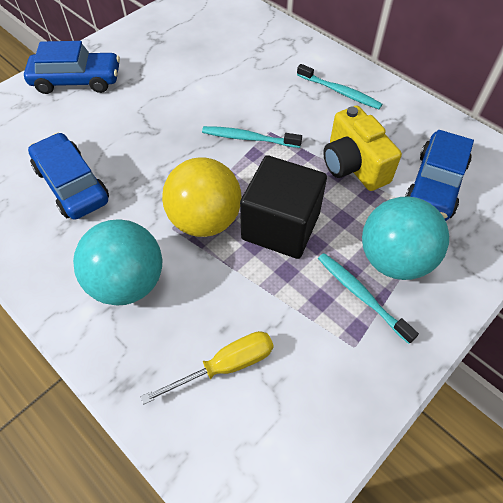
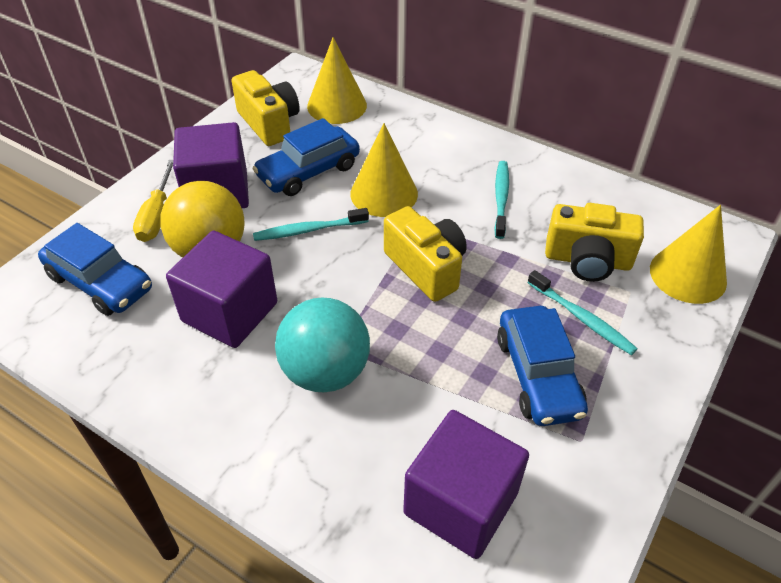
black cube: 1 -> 0
purple cube: 0 -> 3
turquoise ball: 2 -> 1
yellow camera: 1 -> 3
yellow cone: 0 -> 3

